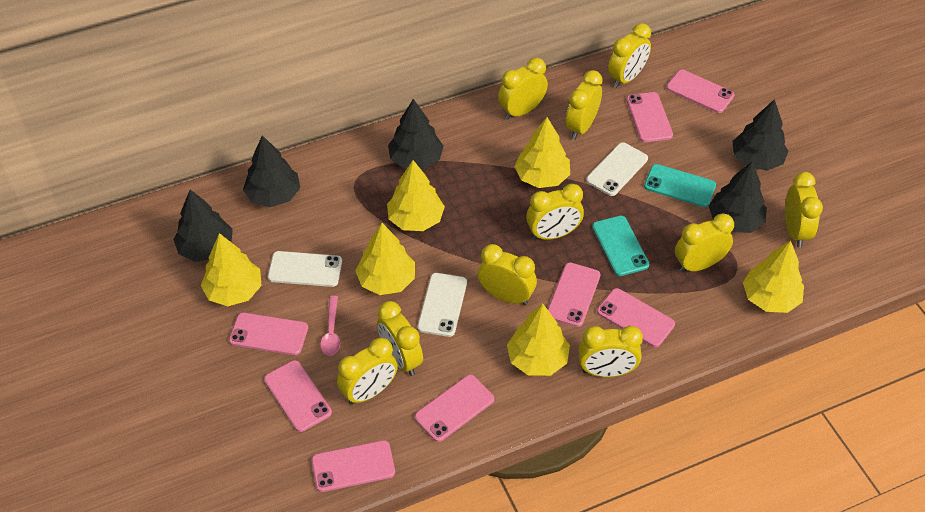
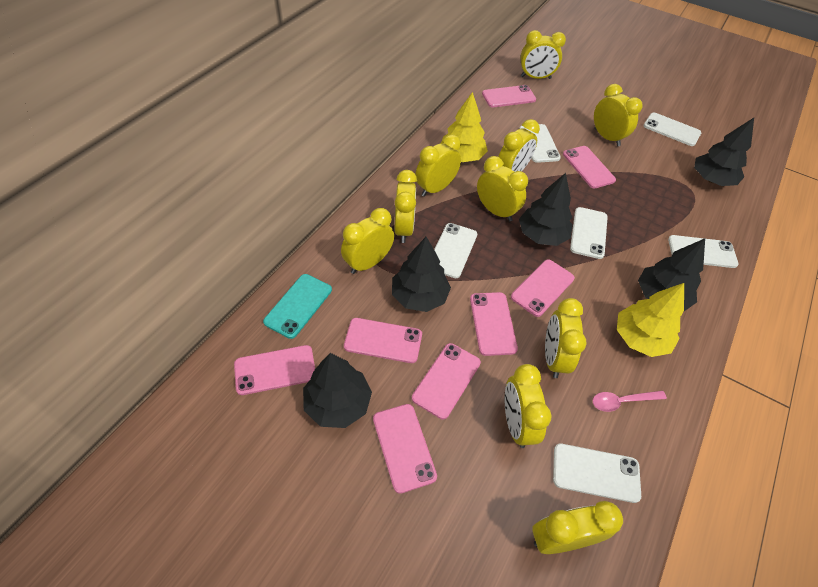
turquoise phone: 2 -> 1
white phone: 3 -> 6
yellow tree: 6 -> 2

